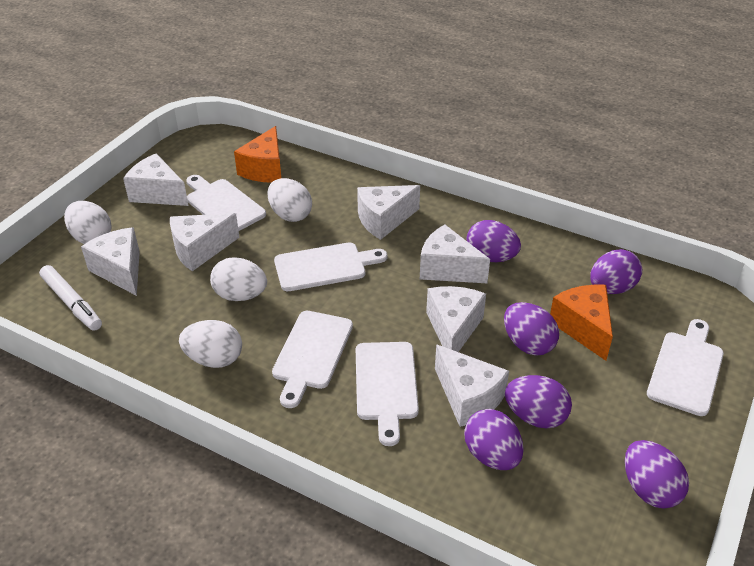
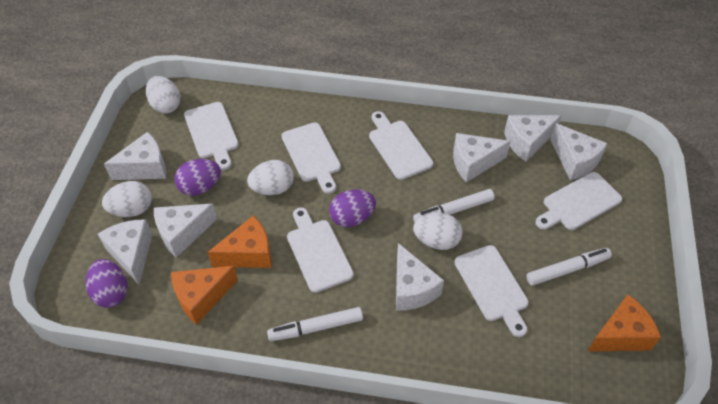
orange cheese: 2 -> 3
purple egg: 6 -> 3
white cutting board: 5 -> 6
white marker: 1 -> 3

